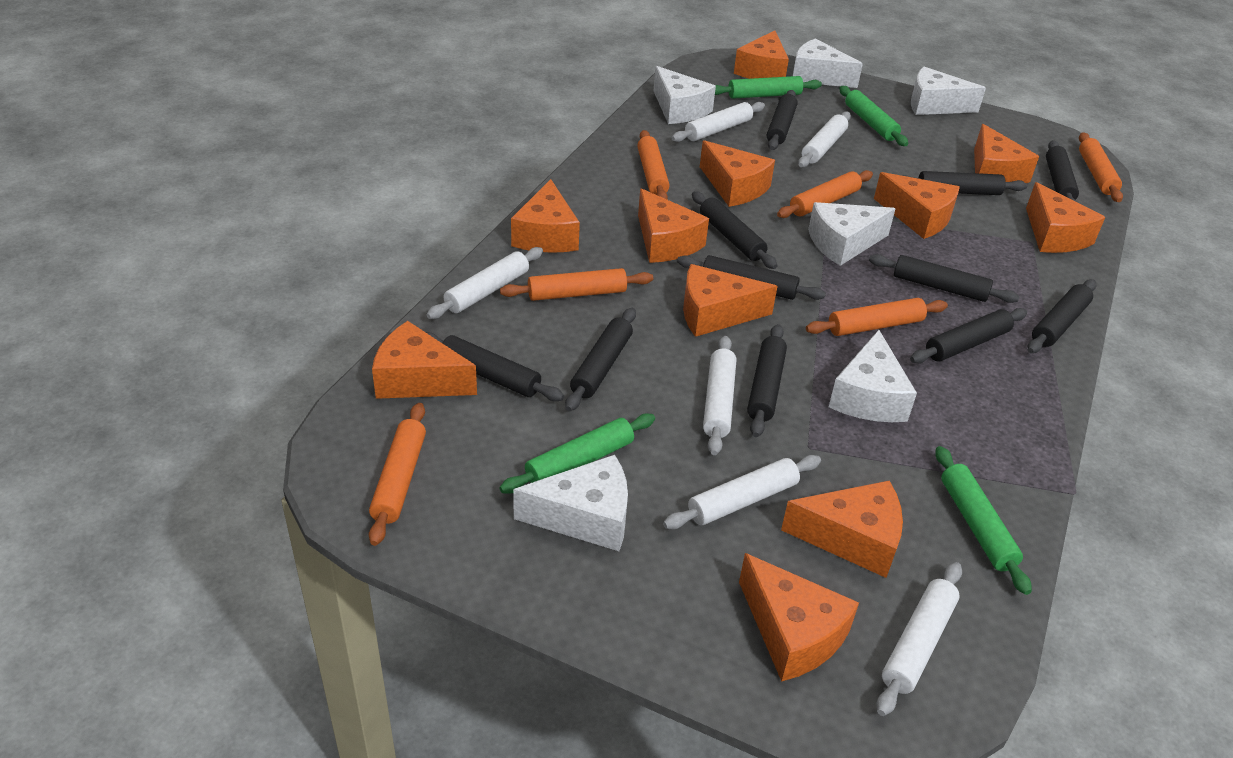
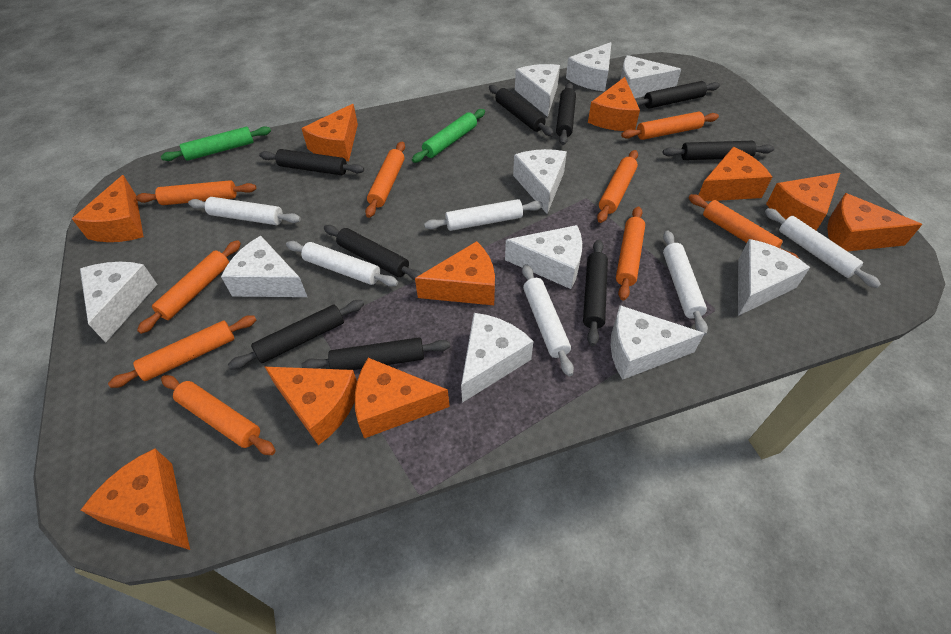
black rolling pin: 11 -> 9
green rolling pin: 4 -> 2
orange cheese: 11 -> 10
orange rolling pin: 6 -> 9
white cheese: 6 -> 10

